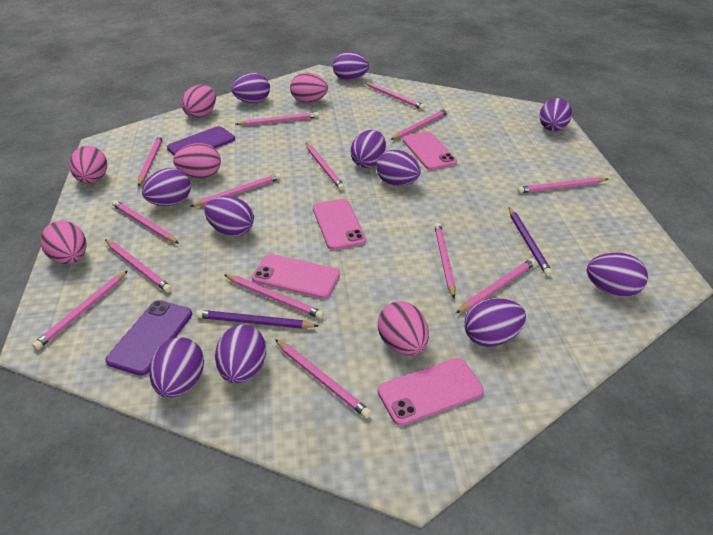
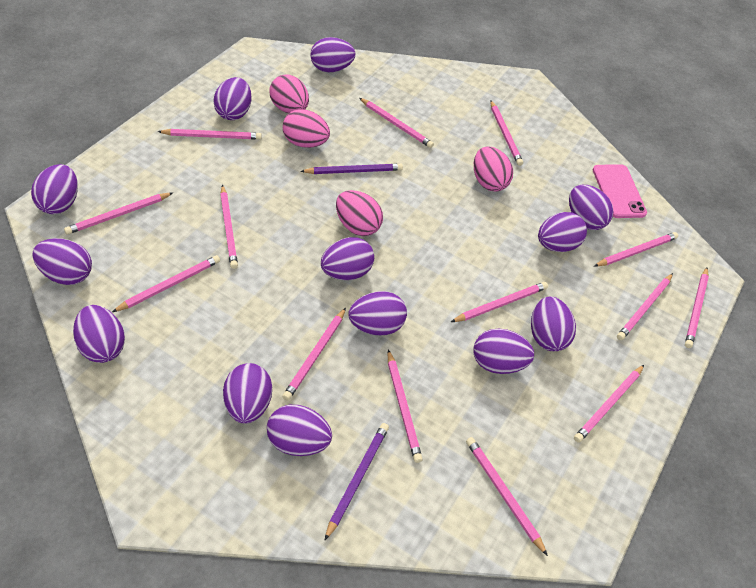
pink egg: 6 -> 4
pink phone: 4 -> 1
purple egg: 11 -> 13
purple phone: 2 -> 0

